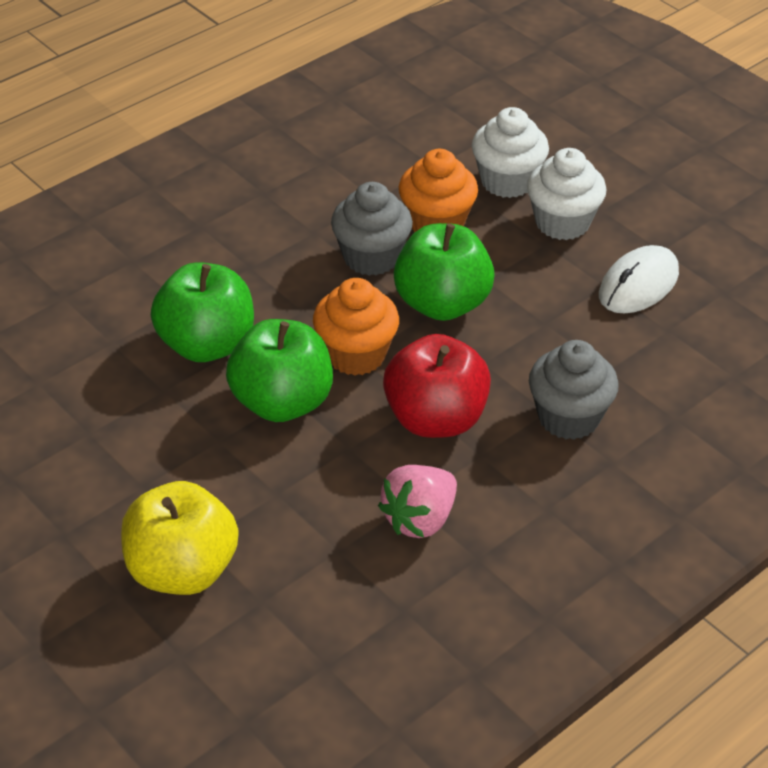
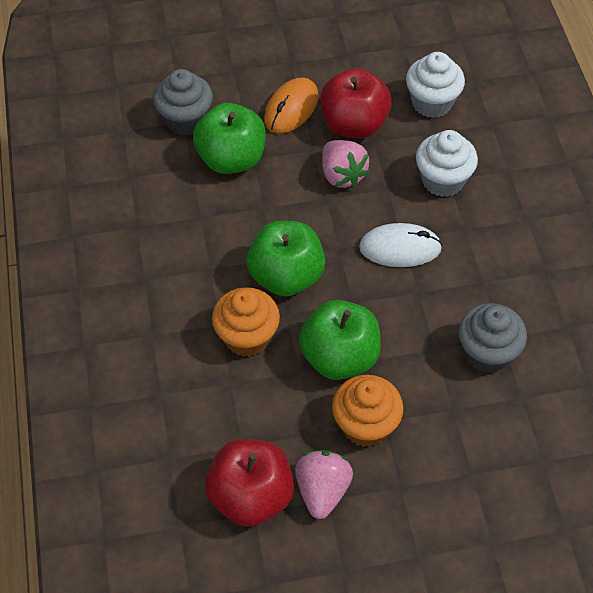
orange mouse: 0 -> 1
pink strawberry: 1 -> 2
red apple: 1 -> 2
yellow apple: 1 -> 0

